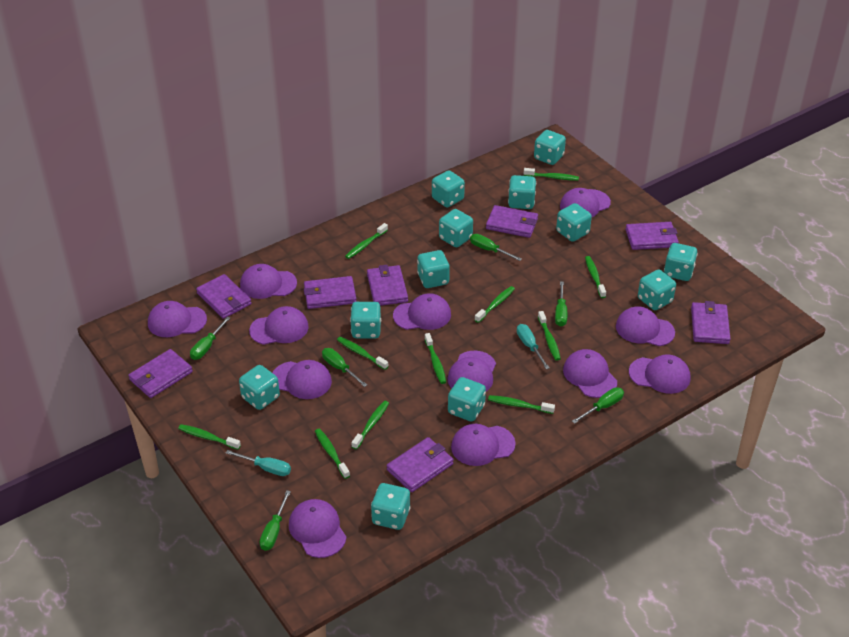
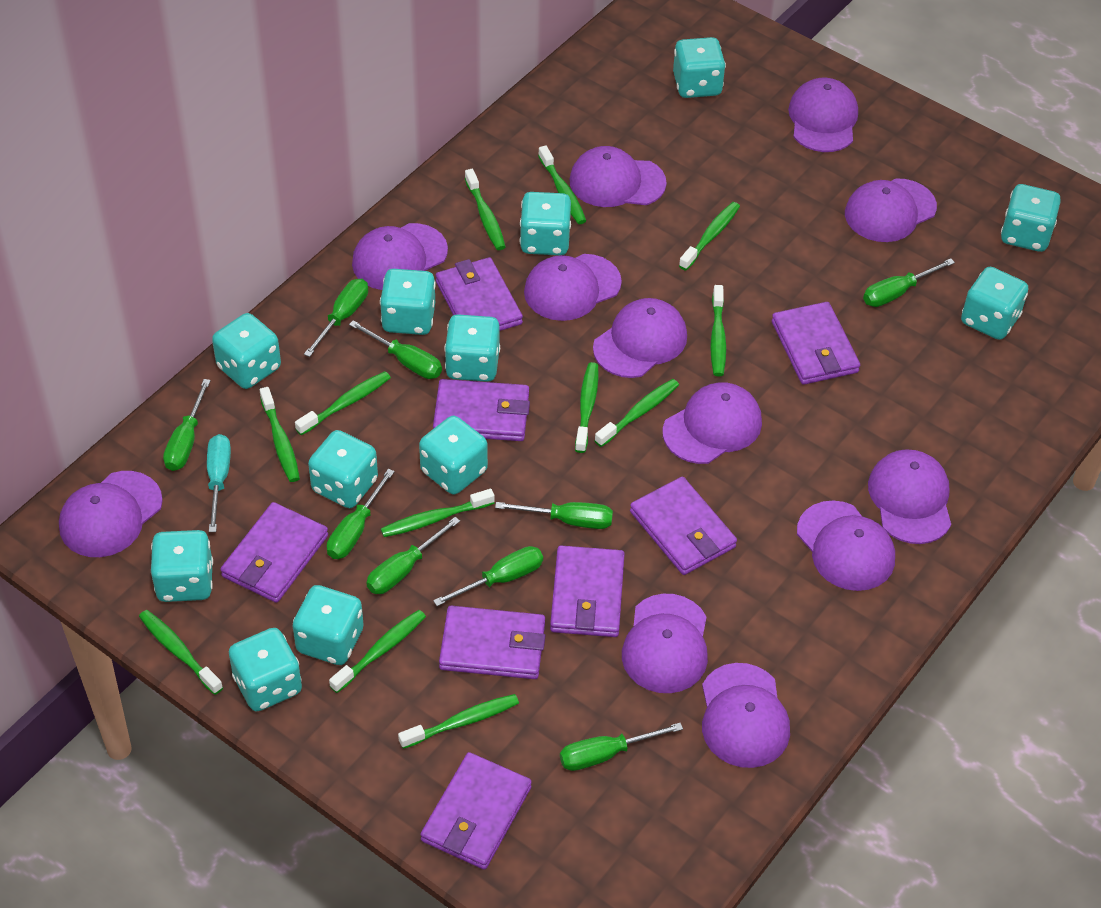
green screwdriver: 6 -> 9
green toothbrush: 11 -> 12
turquoise screwdriver: 2 -> 1

